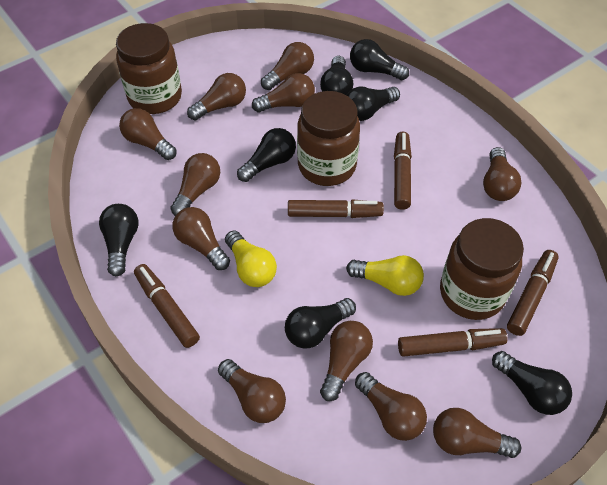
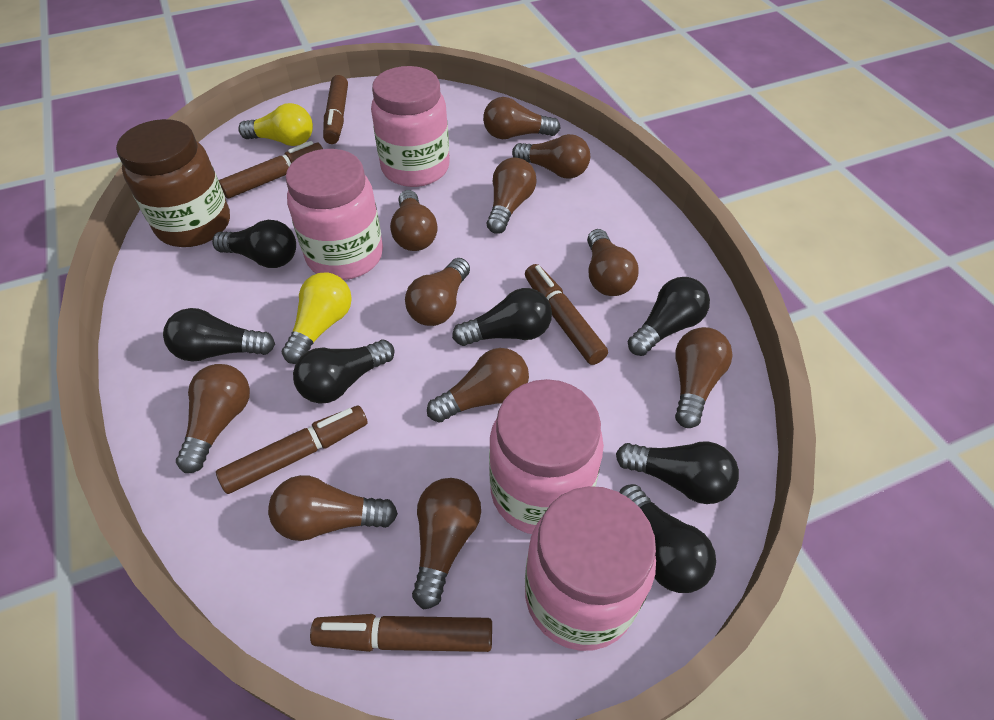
brown jar: 3 -> 1
pink jar: 0 -> 4

